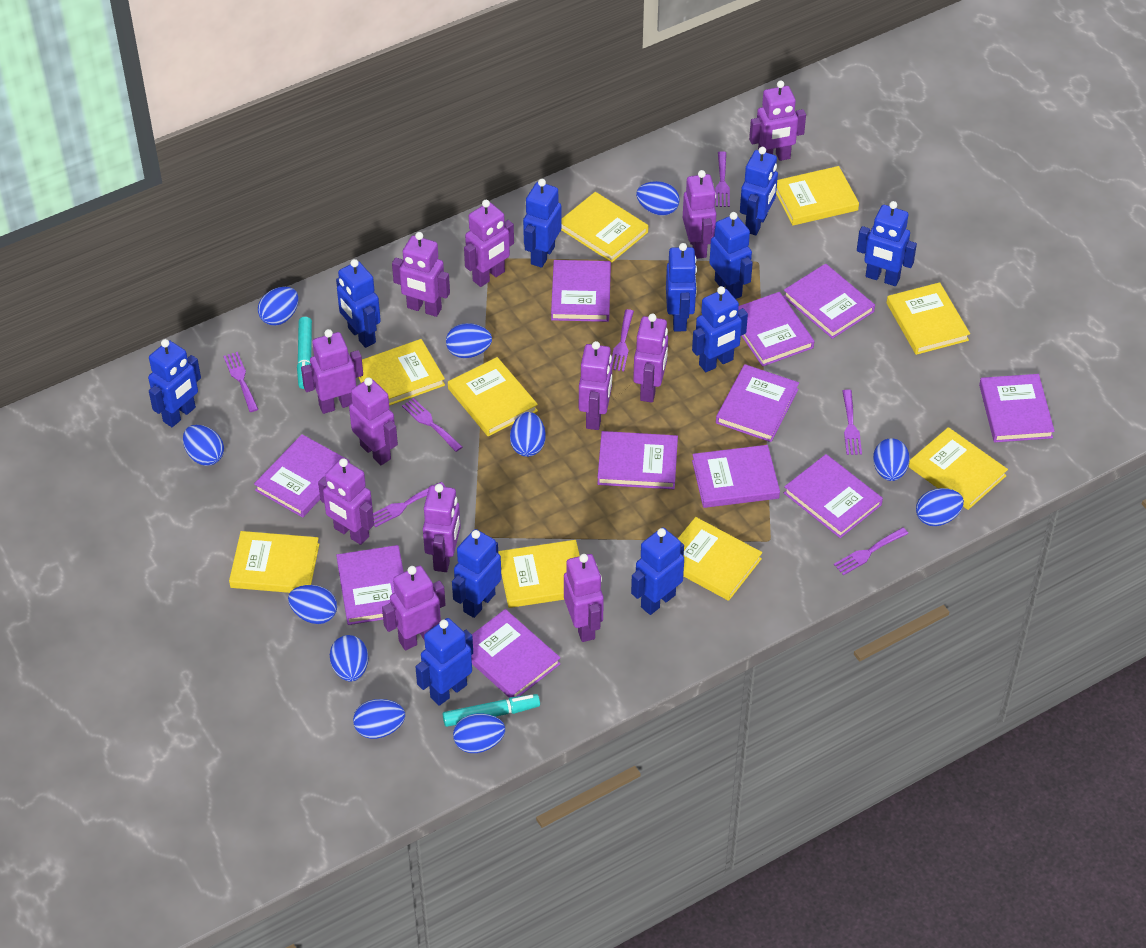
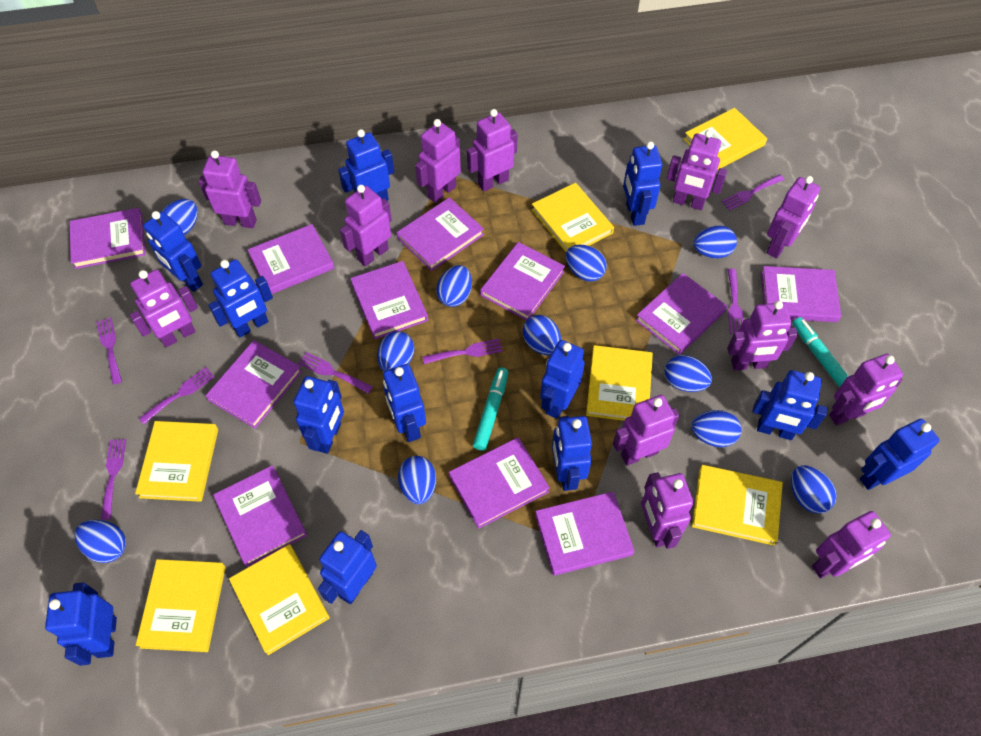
blue robot: 11 -> 12
yellow book: 9 -> 7

